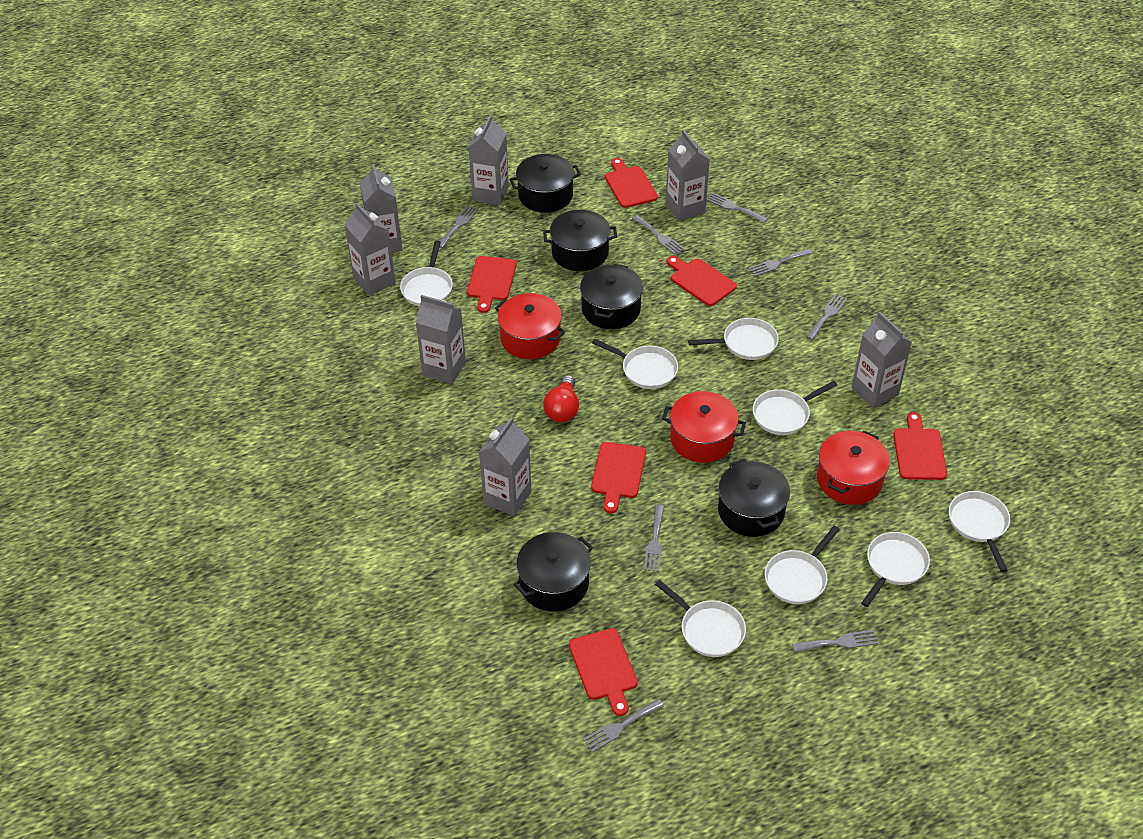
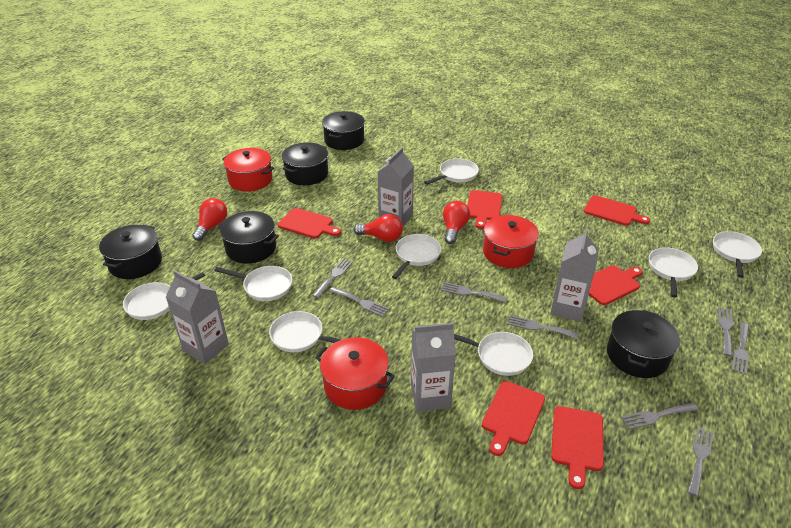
grey carton: 7 -> 4
red light bulb: 1 -> 3

